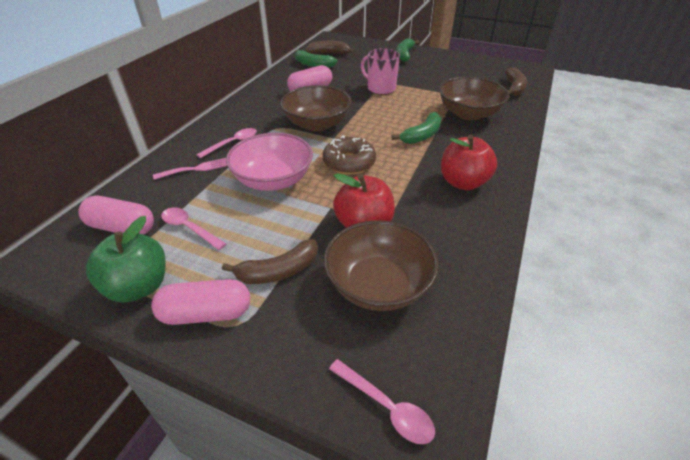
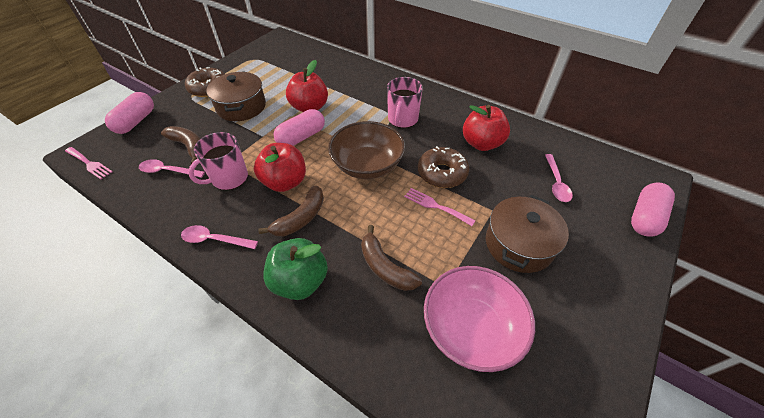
brown bowl: 3 -> 1
brown donut: 1 -> 2
brown pot: 0 -> 2
green banana: 3 -> 0
pink fork: 1 -> 2
pink mug: 1 -> 2
red apple: 2 -> 3

